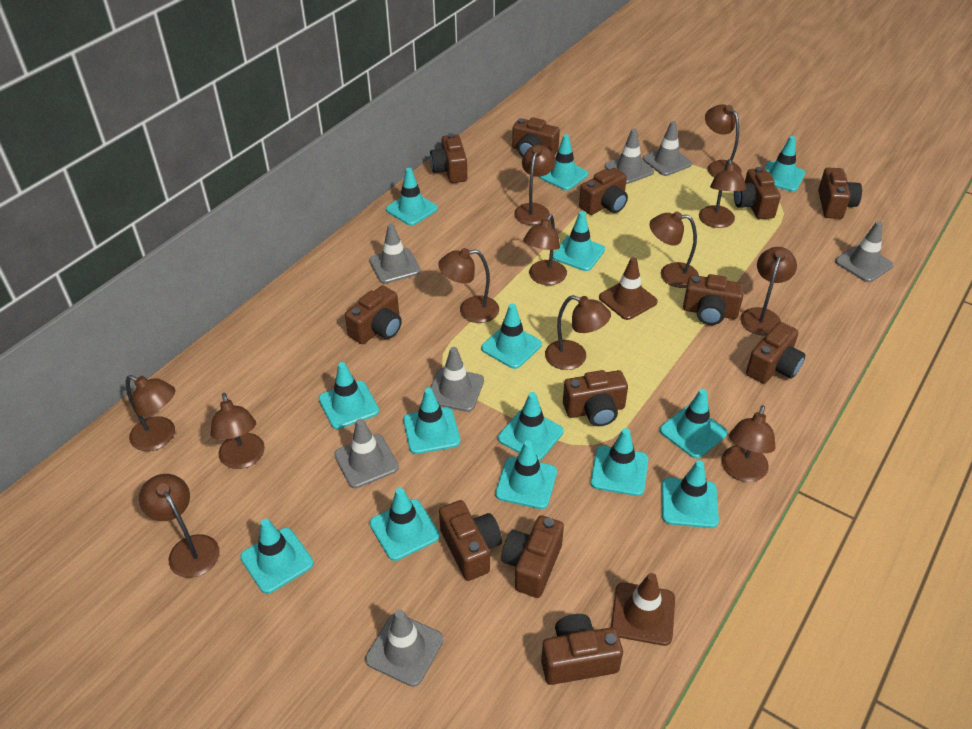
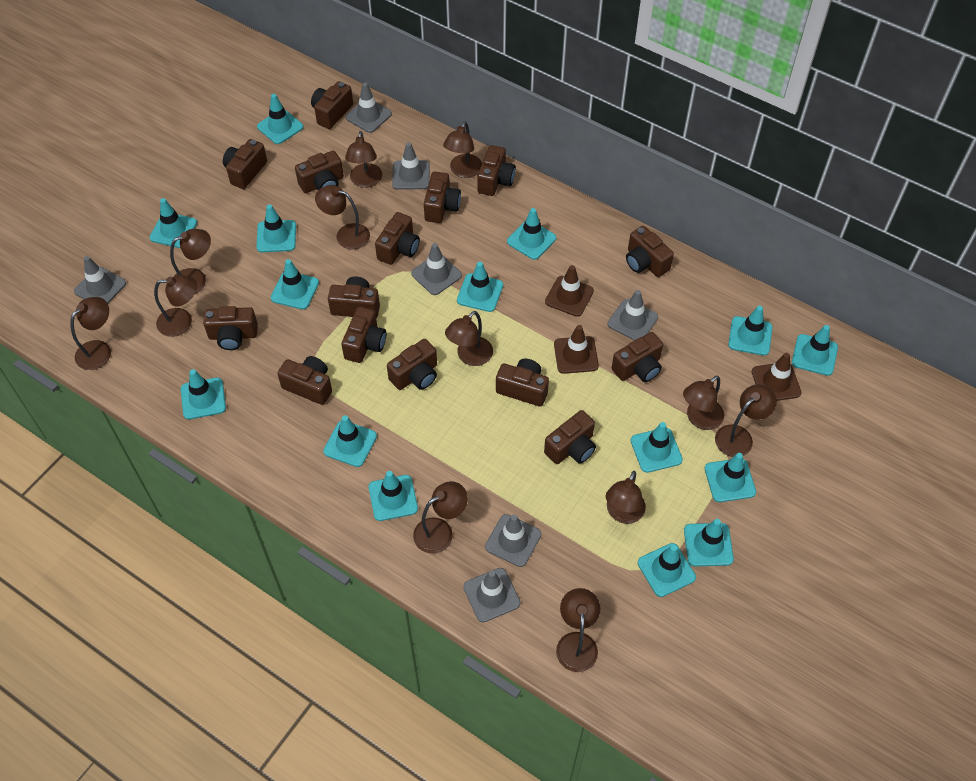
brown camera: 12 -> 15
brown traffic cone: 2 -> 3
turquoise traffic cone: 14 -> 15

